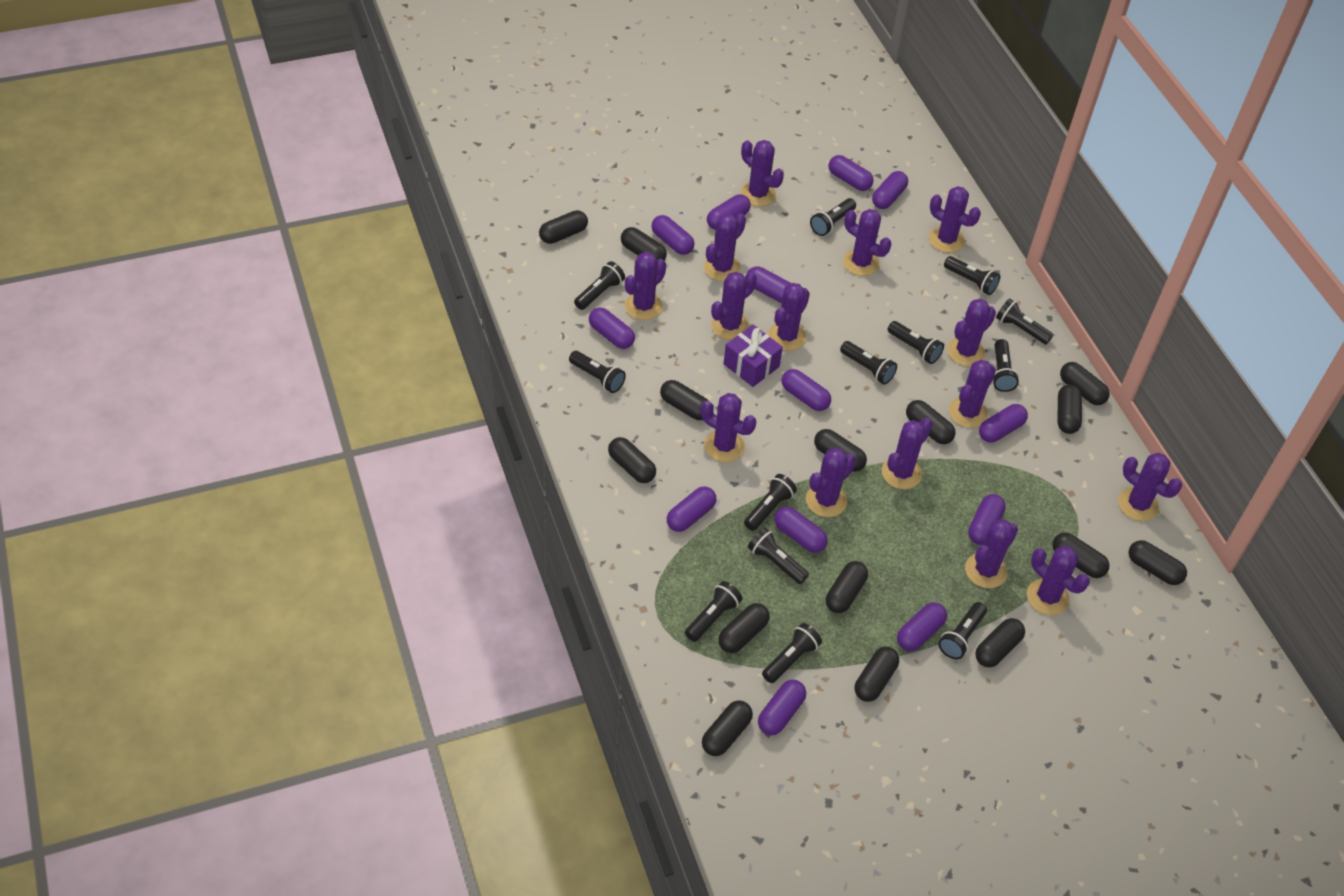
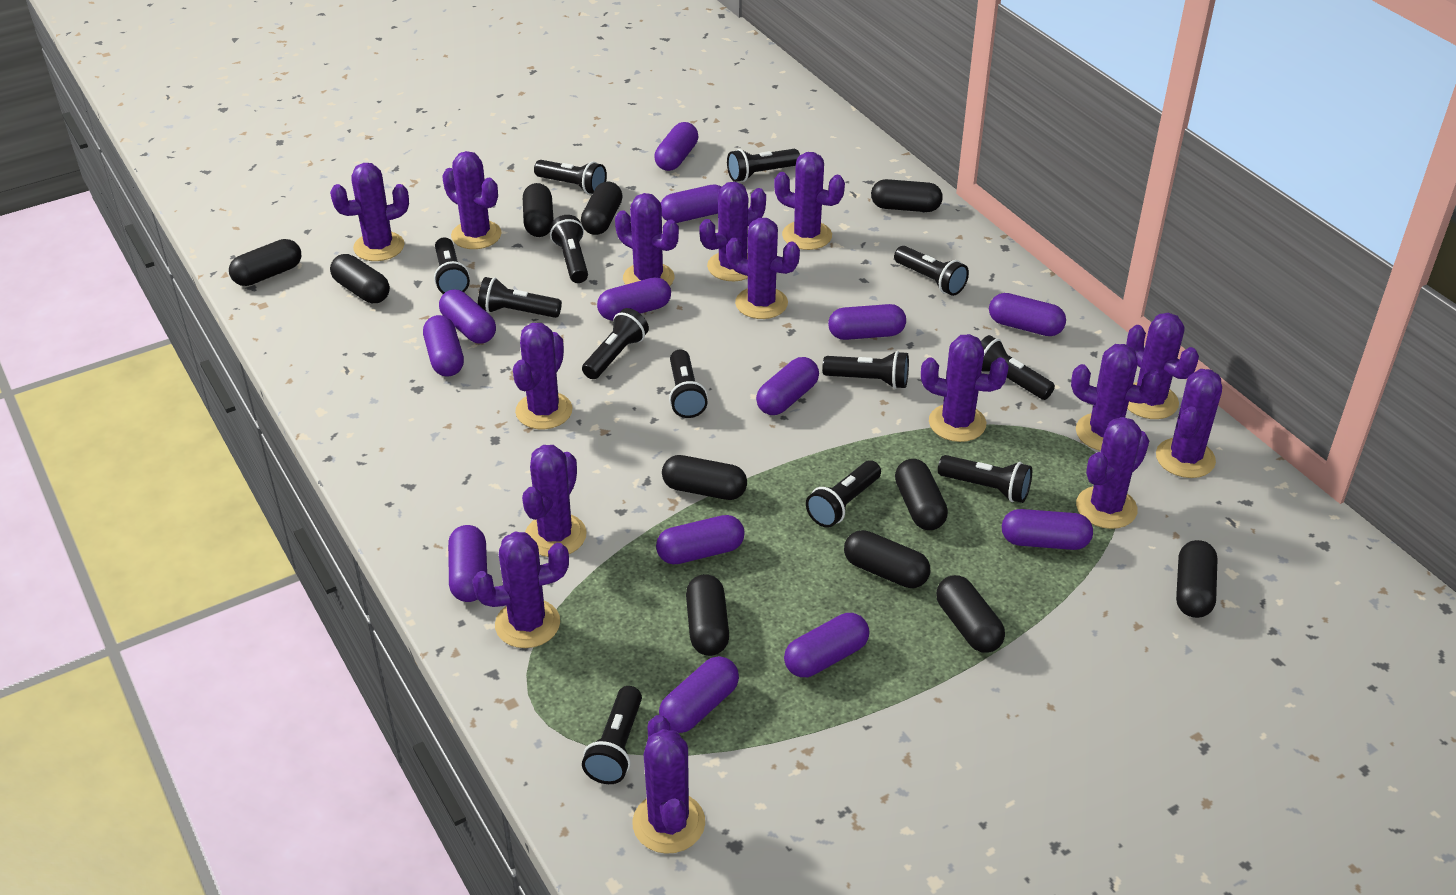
black capsule: 15 -> 11
purple gift: 1 -> 0

